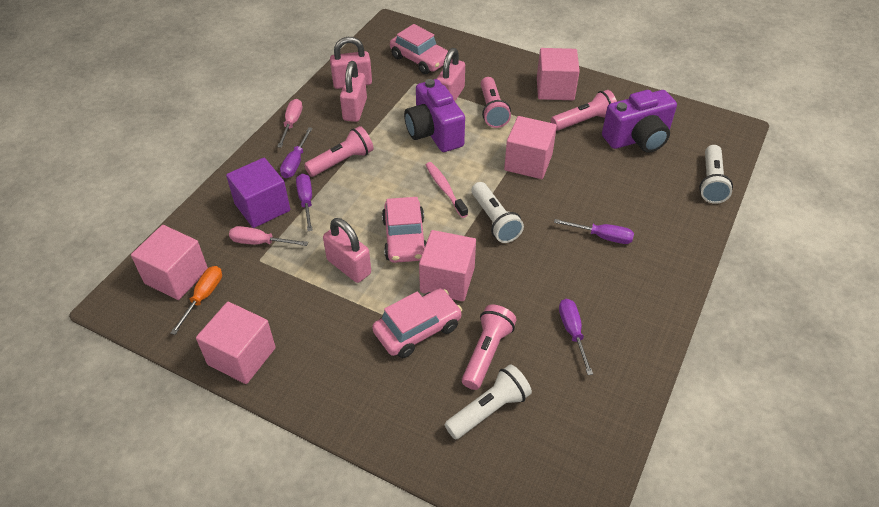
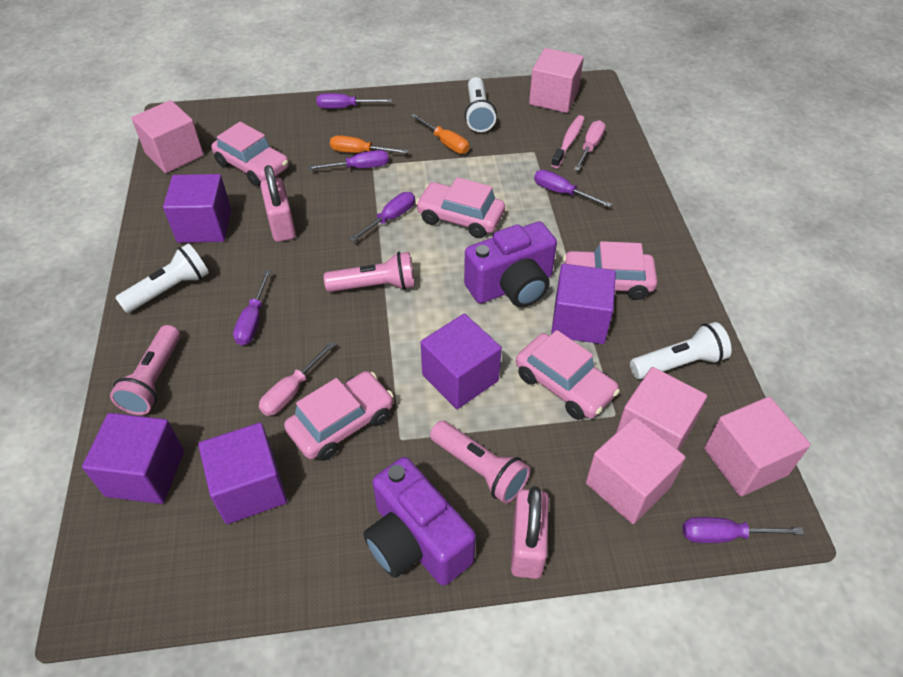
orange screwdriver: 1 -> 2
pink car: 3 -> 5
pink flashlight: 4 -> 3
pink padlock: 4 -> 2
purple cube: 1 -> 5
purple screwdriver: 4 -> 6

